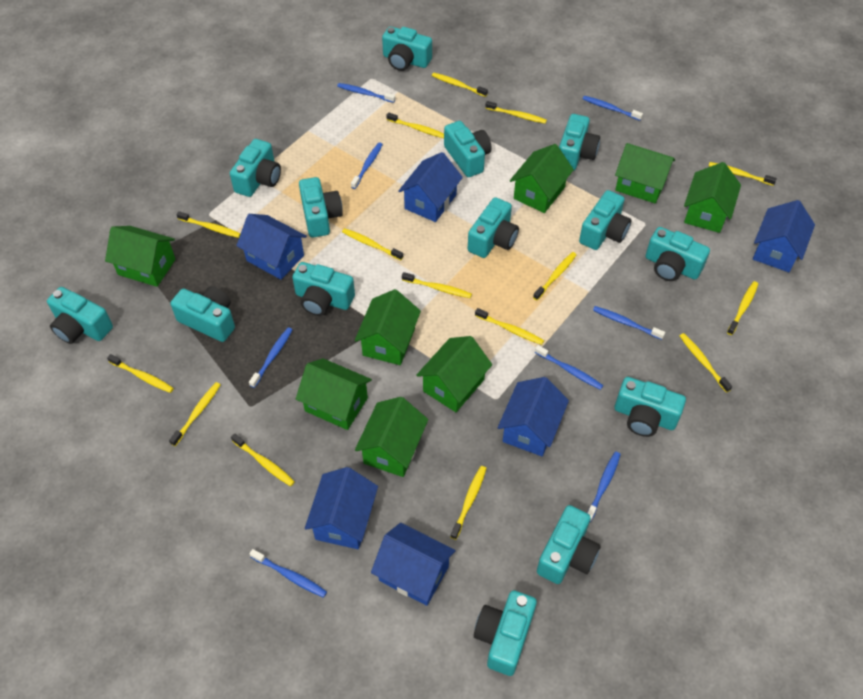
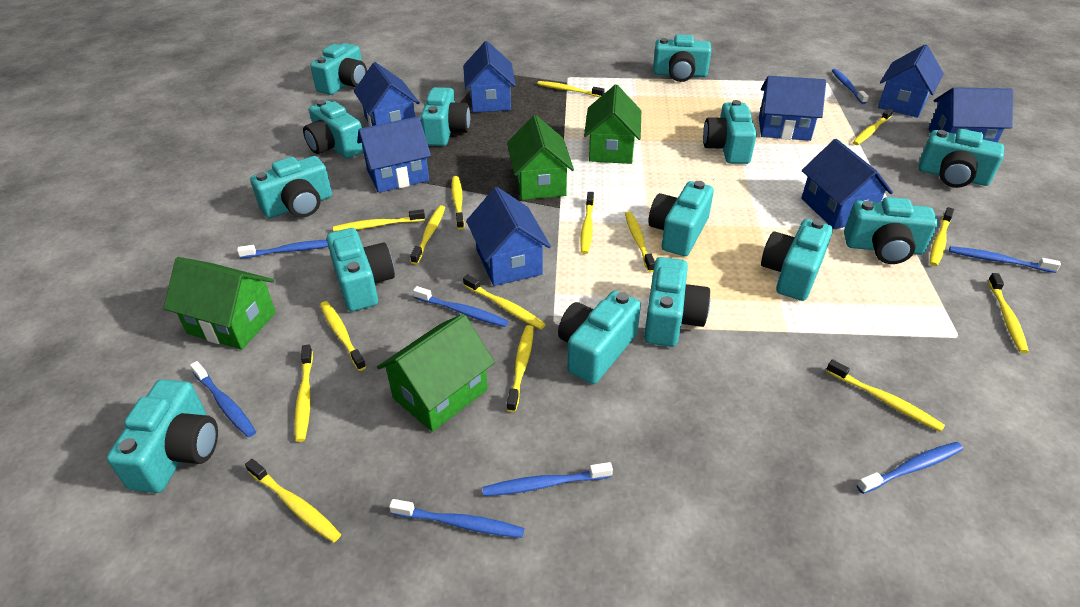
blue house: 6 -> 8
green house: 8 -> 4

